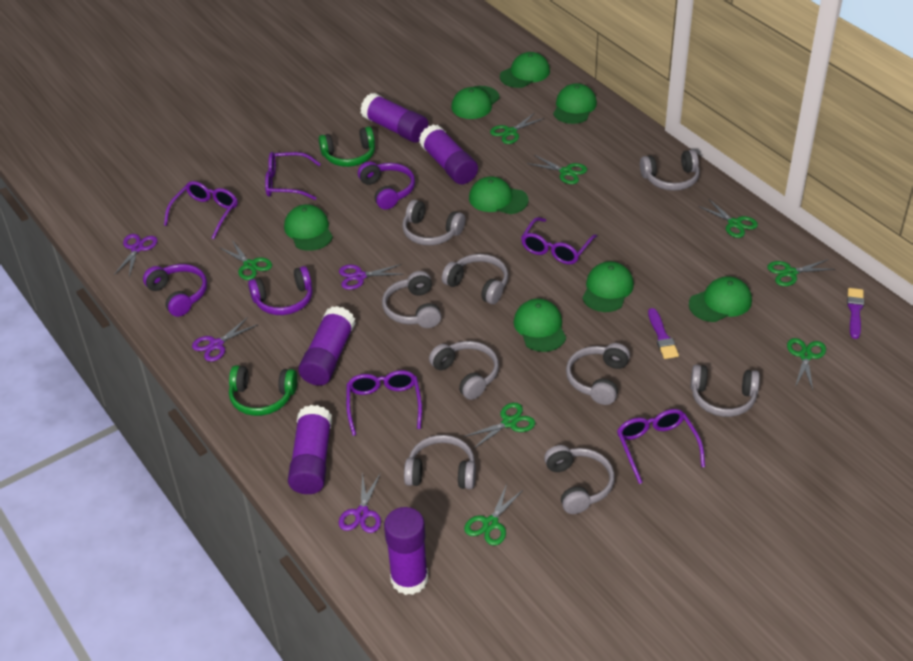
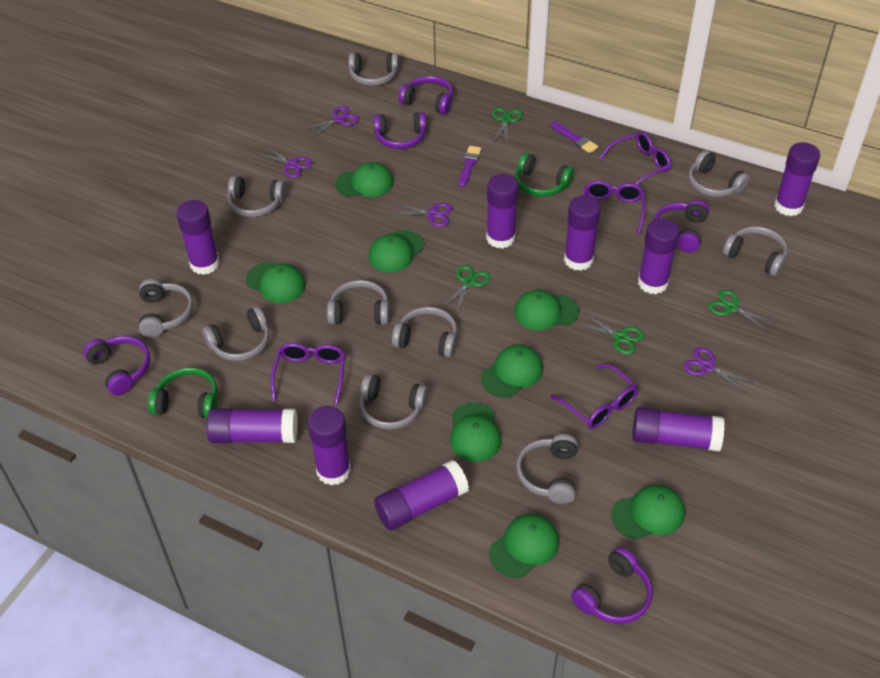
green scissors: 8 -> 4
grey headphones: 9 -> 10
purple glasses: 5 -> 4
purple glue stick: 5 -> 9
purple headphones: 3 -> 5

